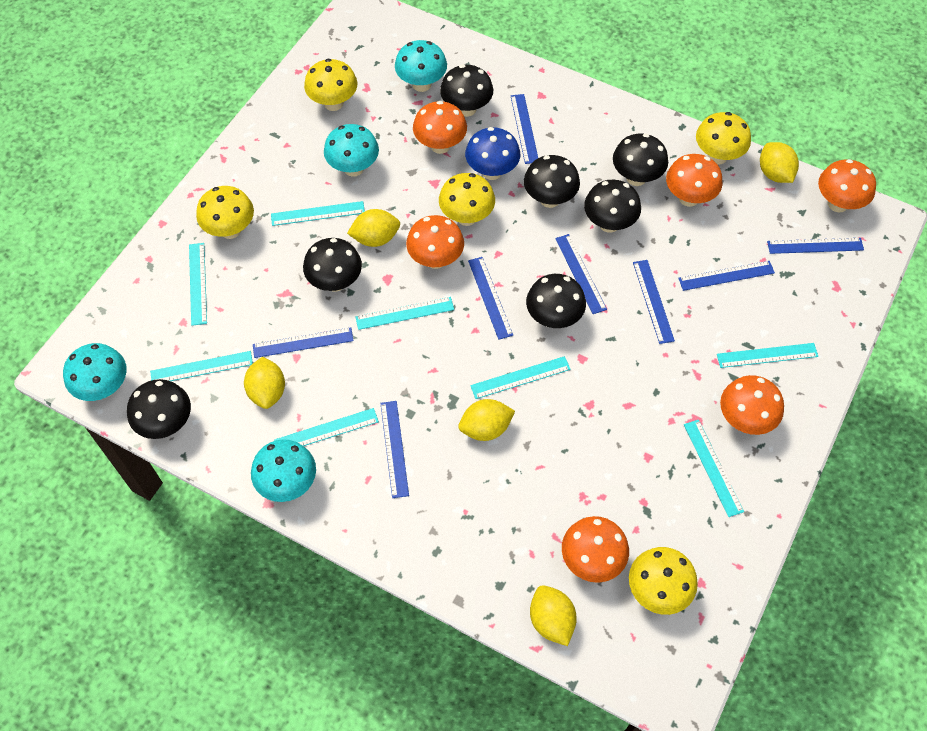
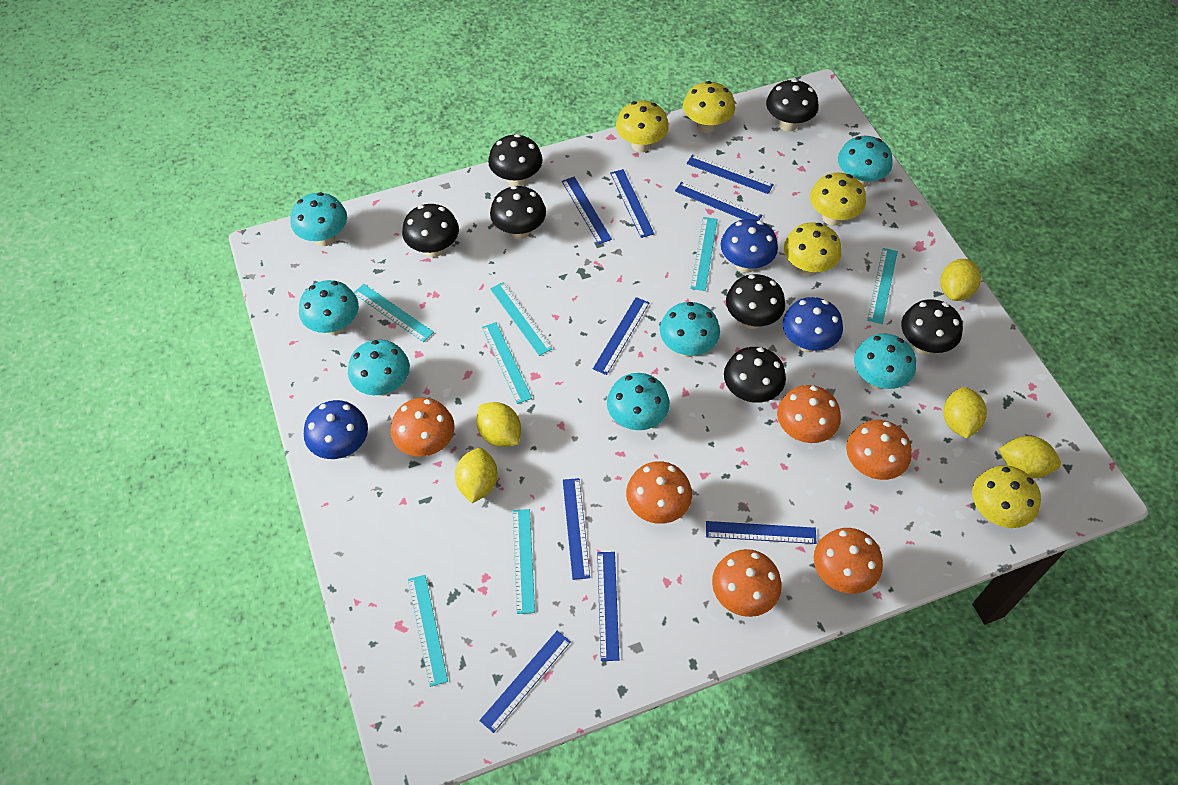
blue mushroom: 1 -> 3
blue ruler: 8 -> 9
turquoise mushroom: 4 -> 7
turquoise ruler: 8 -> 7

